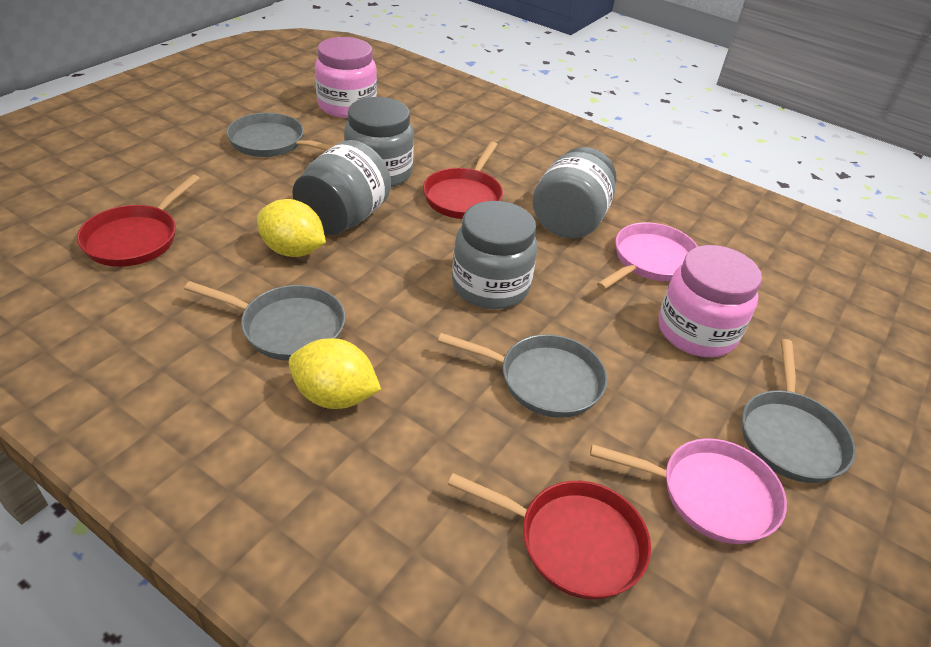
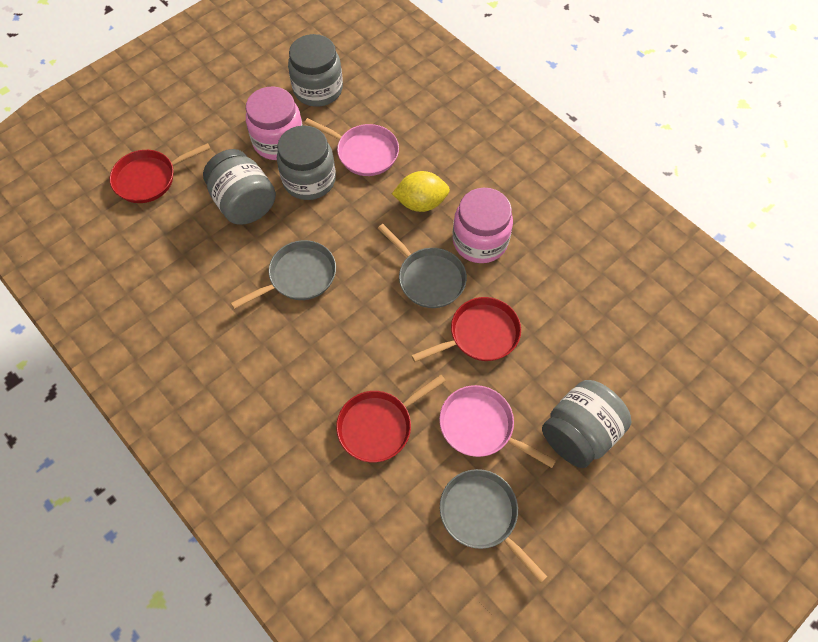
grey pan: 4 -> 3
yellow lemon: 2 -> 1

